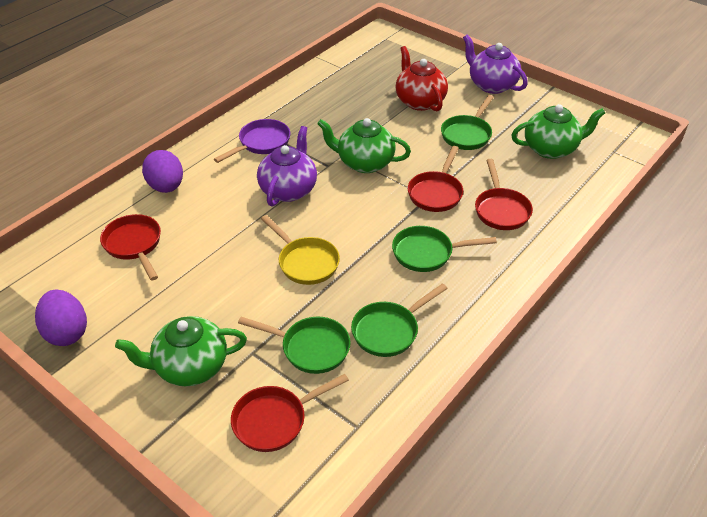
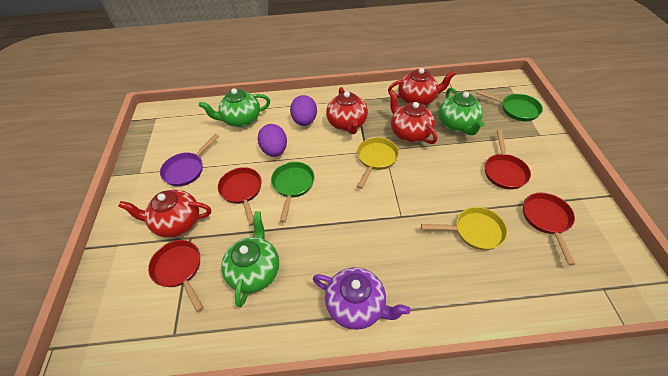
green pan: 4 -> 2
purple teapot: 2 -> 1
red teapot: 1 -> 4
yellow pan: 1 -> 2

